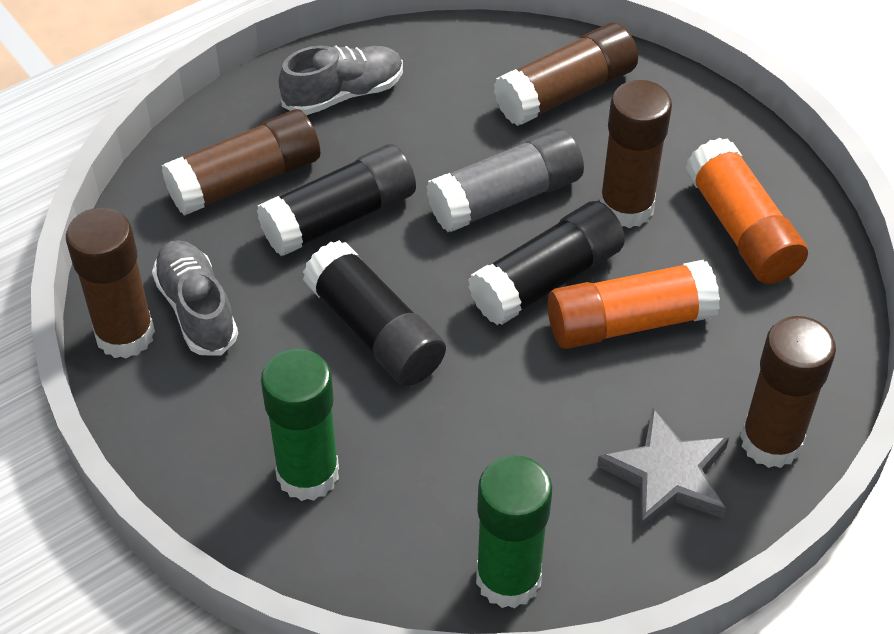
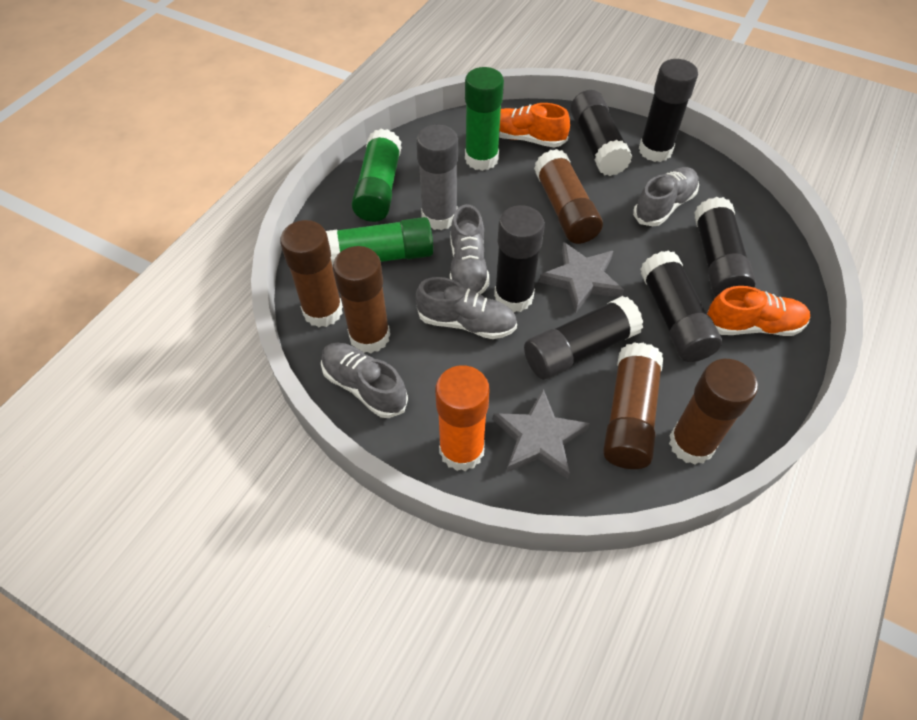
black glue stick: 3 -> 6
green glue stick: 2 -> 3
grey shoe: 2 -> 4
grey star: 1 -> 2
orange glue stick: 2 -> 1
orange shoe: 0 -> 2

